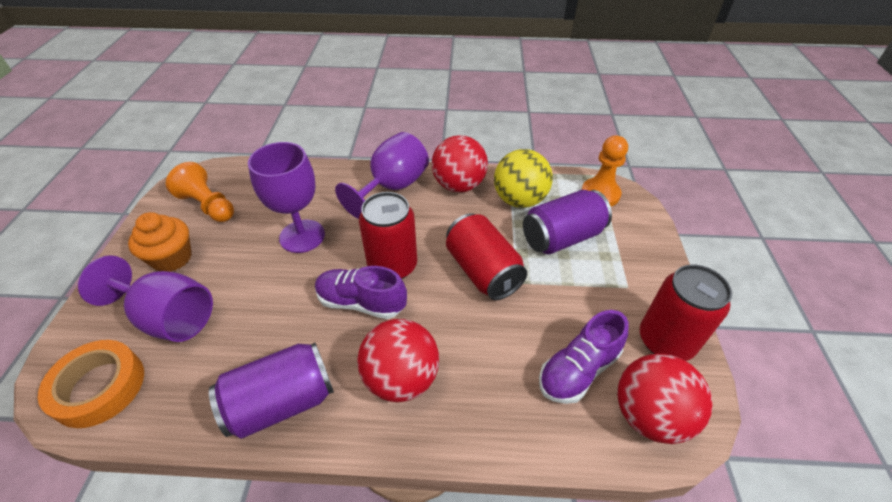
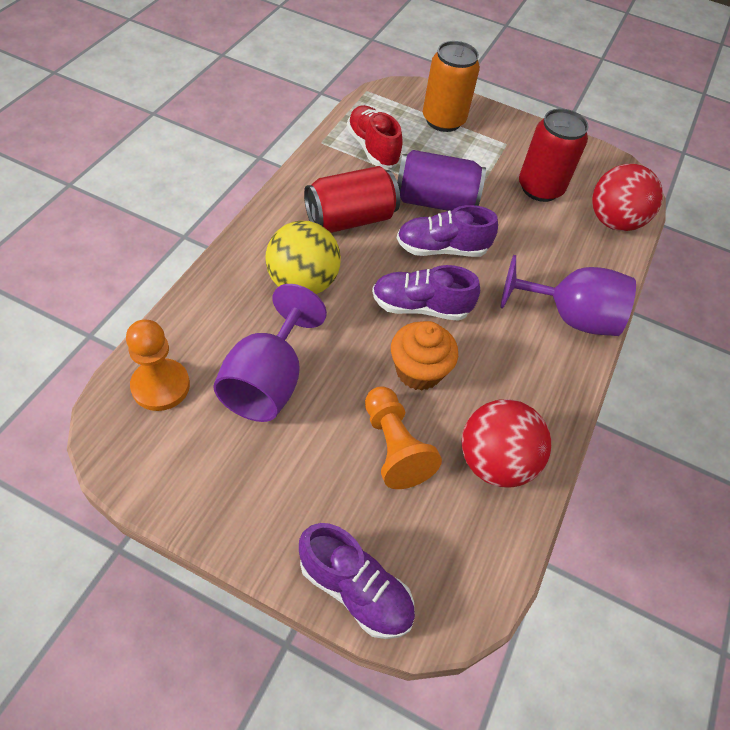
orange can: 0 -> 1
orange tape: 1 -> 0
purple can: 2 -> 1
purple goblet: 3 -> 2
purple shoe: 2 -> 3
red ball: 3 -> 2
red can: 3 -> 2
red shoe: 0 -> 1

